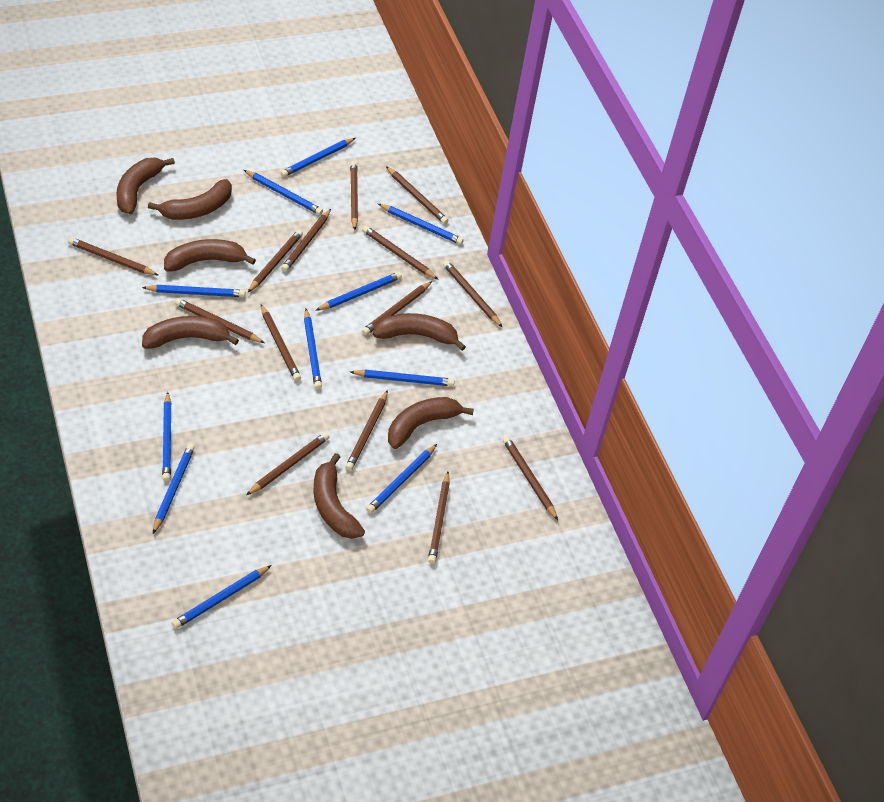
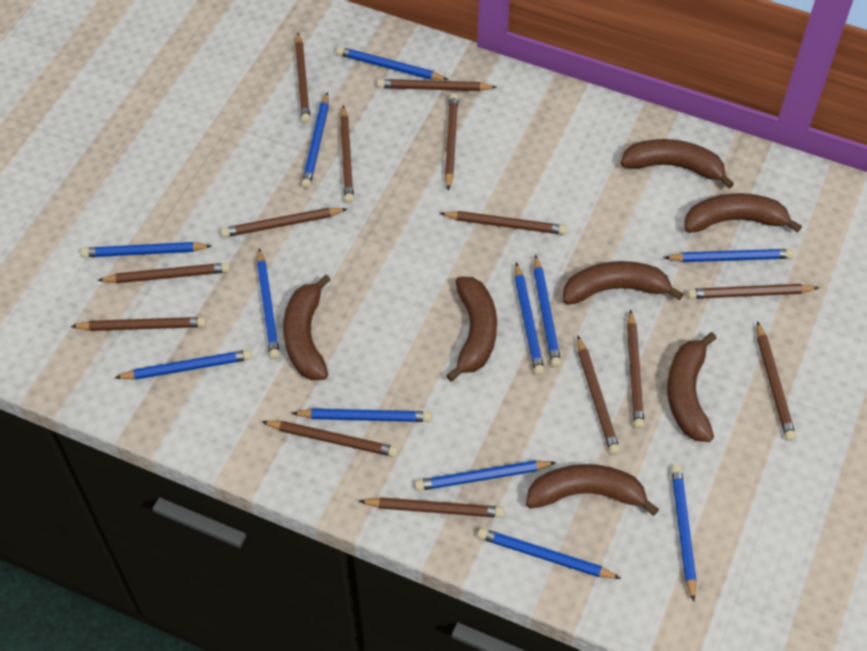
blue pencil: 11 -> 12

